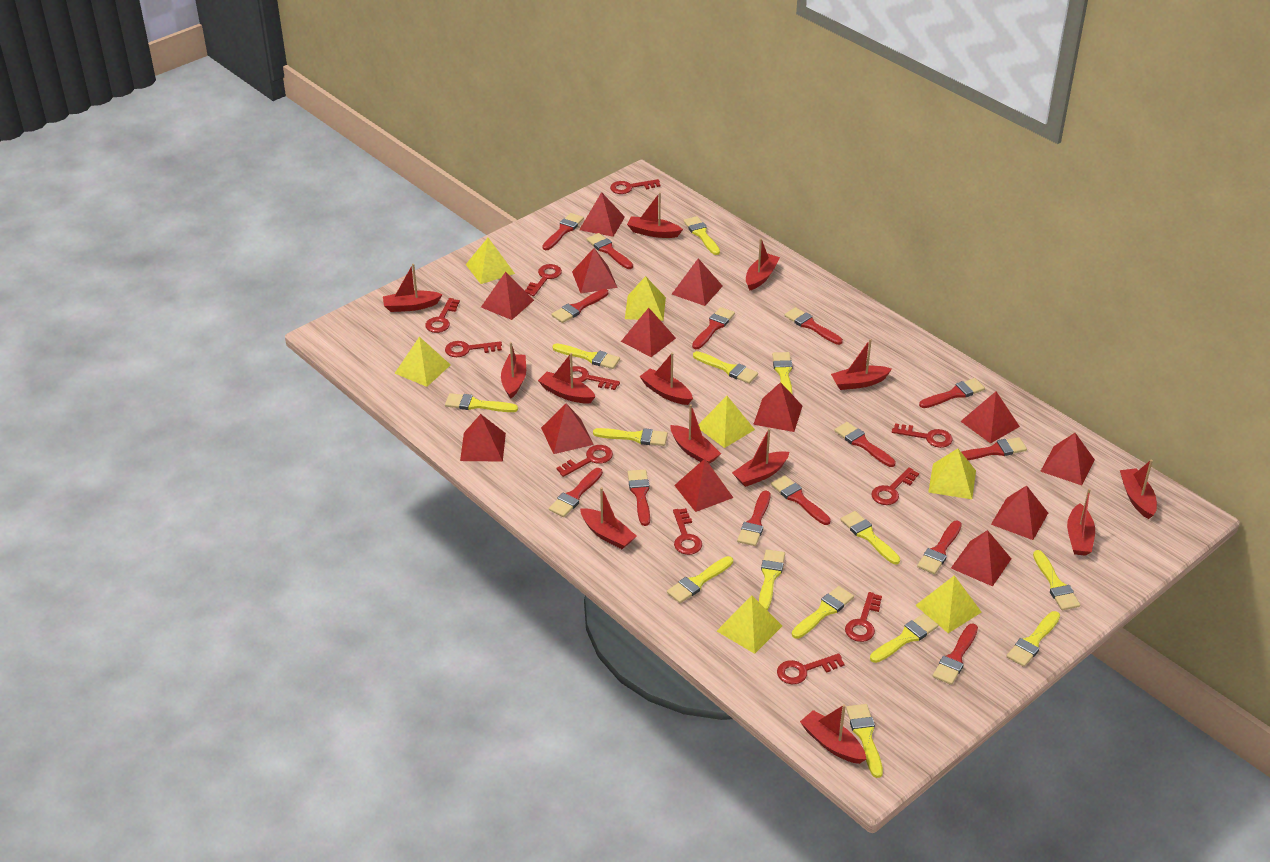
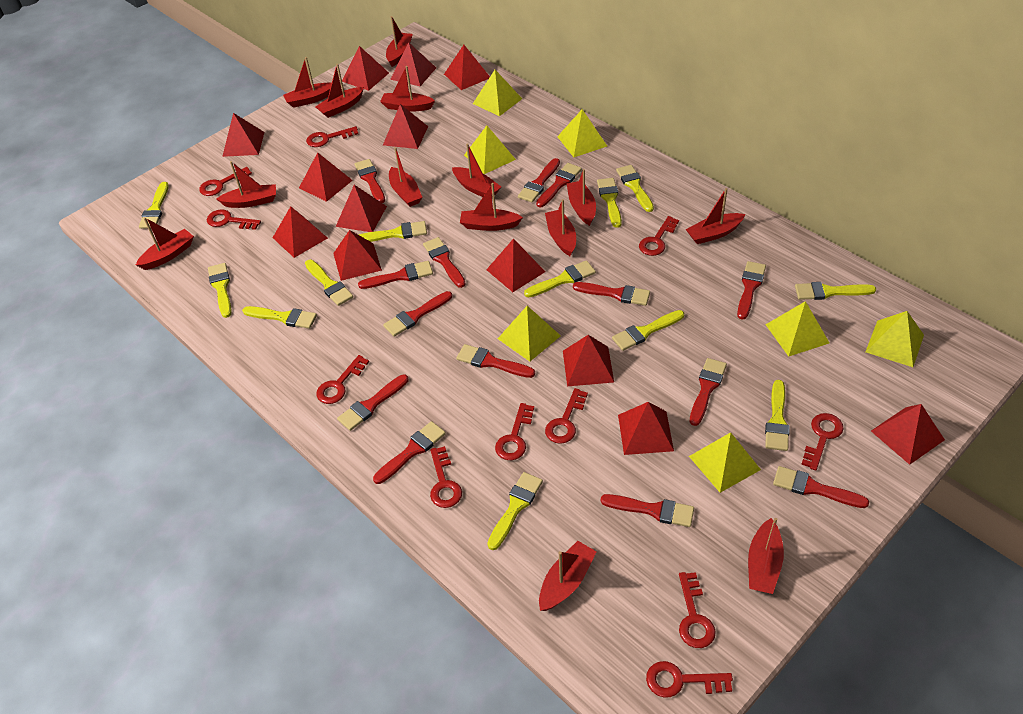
red boat: 13 -> 14
yellow brush: 14 -> 12

